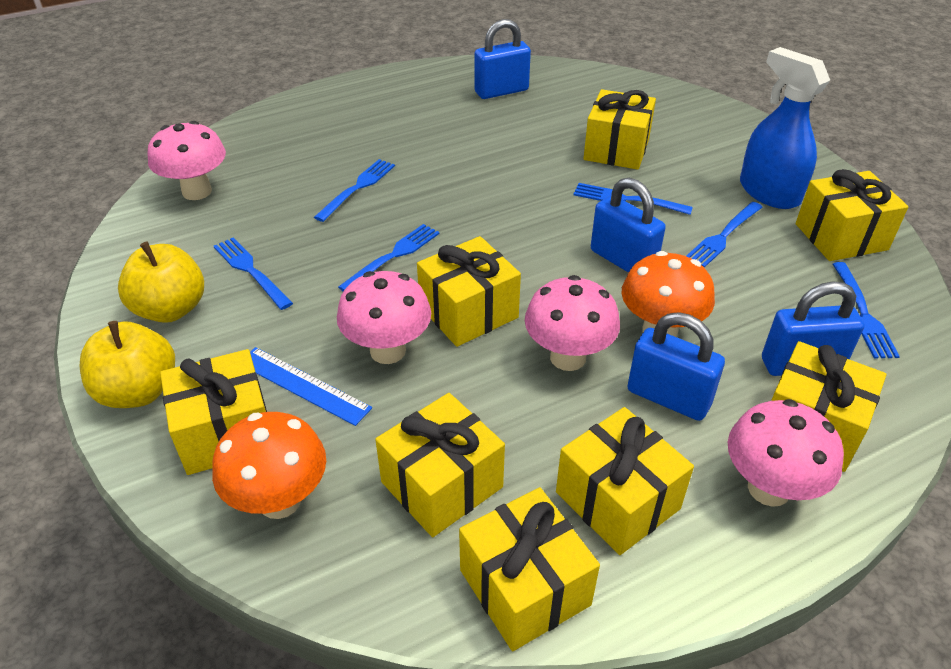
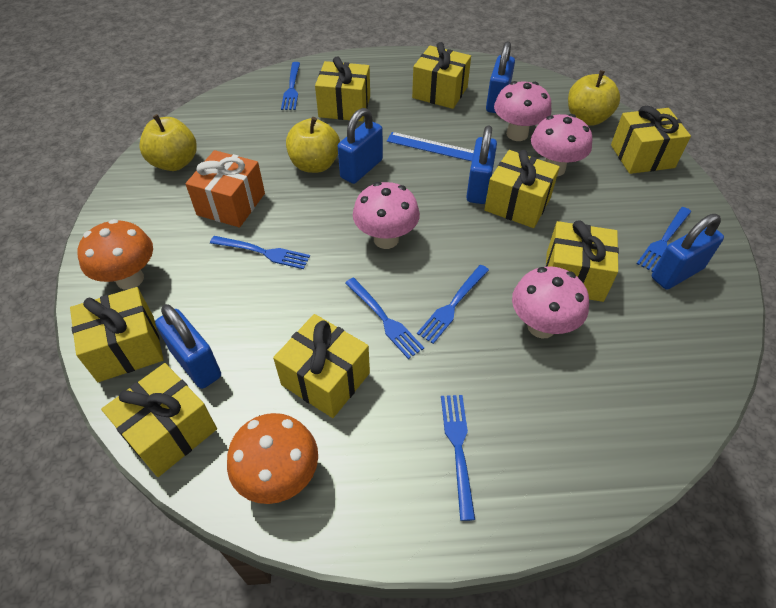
blue padlock: 4 -> 5
blue spray bottle: 1 -> 0
orange gift: 0 -> 1
yellow apple: 2 -> 3

